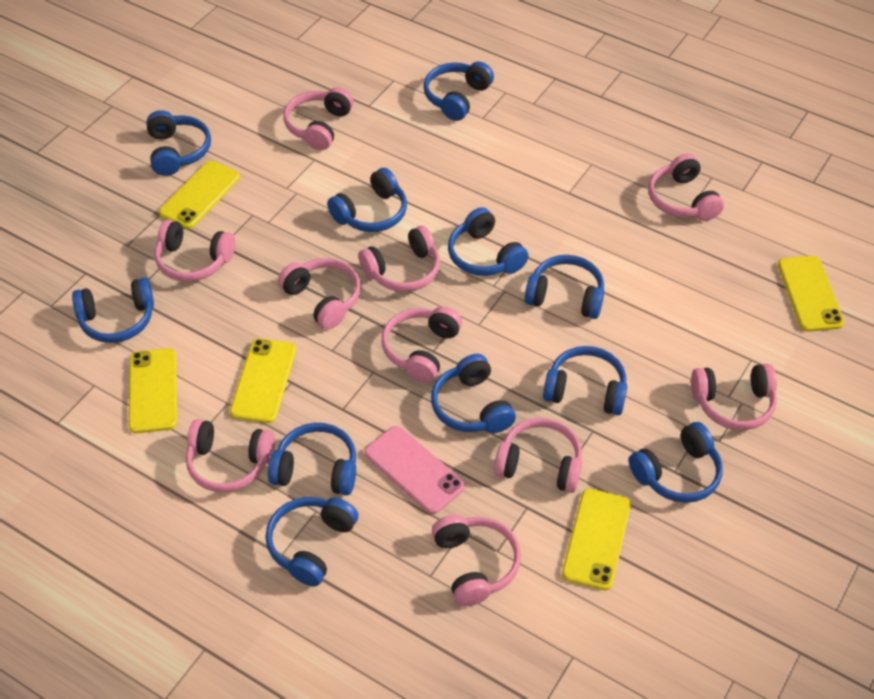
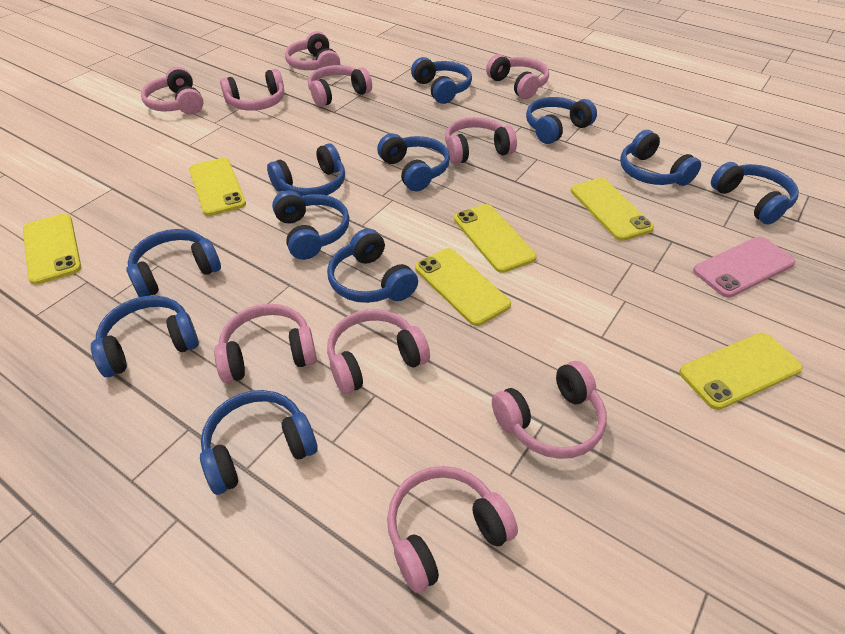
yellow phone: 5 -> 6

